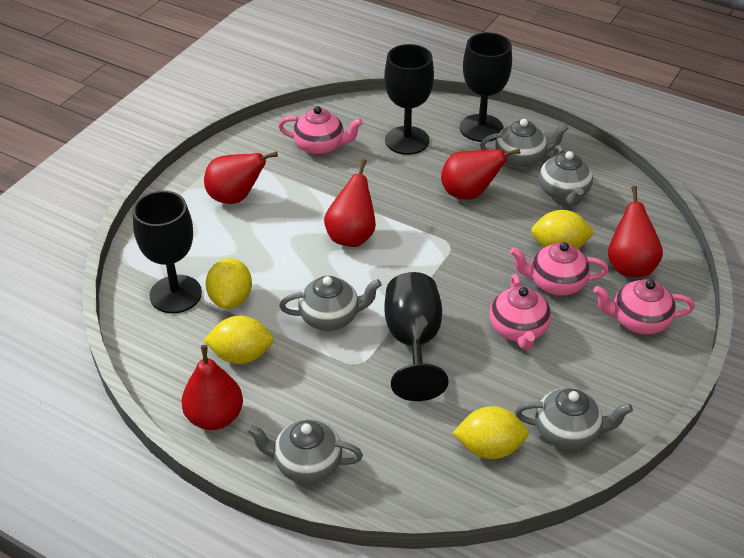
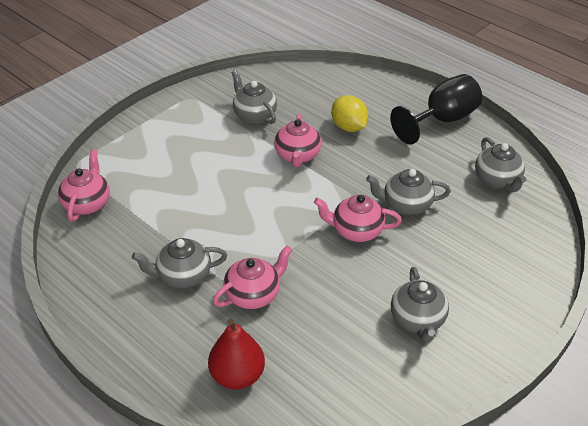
black goblet: 4 -> 1
red pear: 5 -> 1
yellow lemon: 4 -> 1

